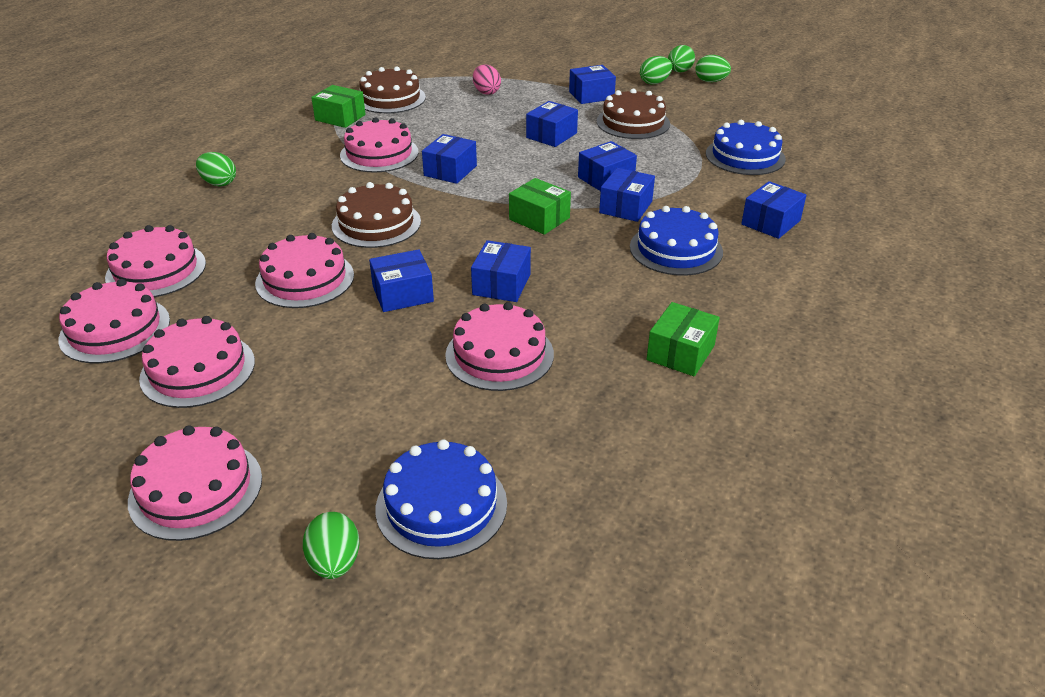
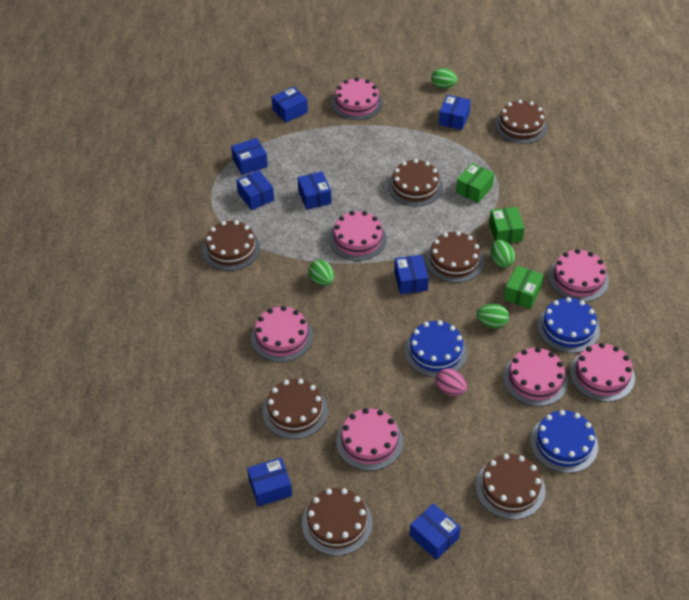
brown cake: 3 -> 7
green egg: 5 -> 4

